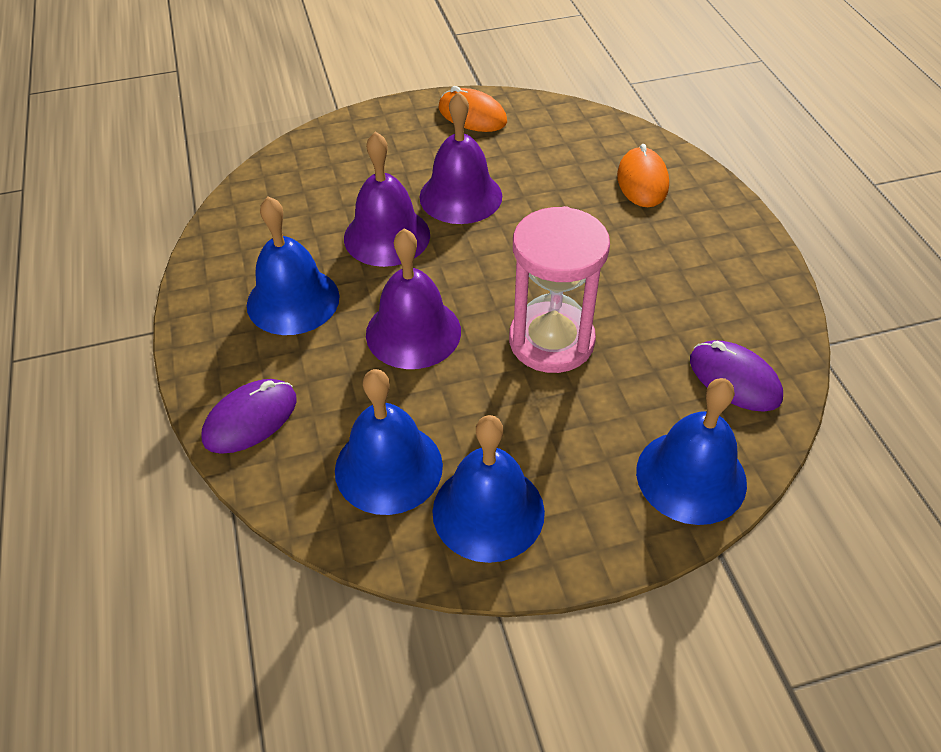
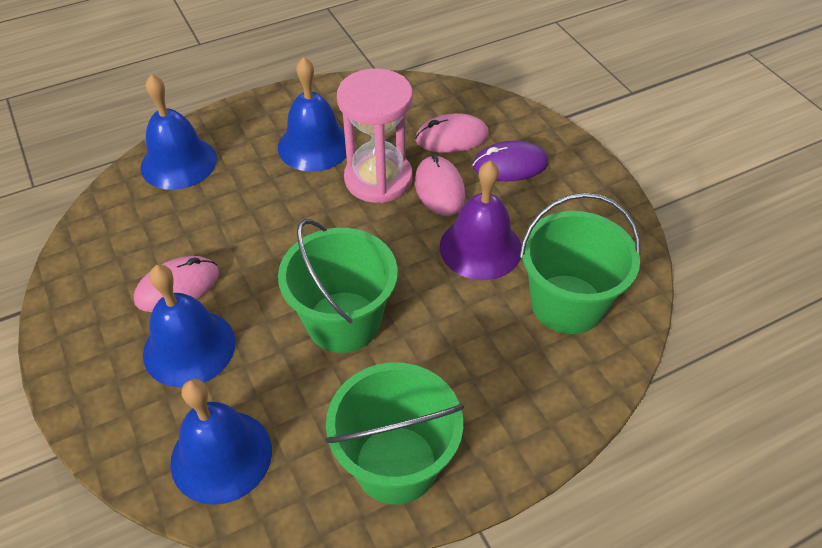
green bucket: 0 -> 3
orange mouse: 2 -> 0
pink mouse: 0 -> 3
purple bell: 3 -> 1
purple mouse: 2 -> 1

